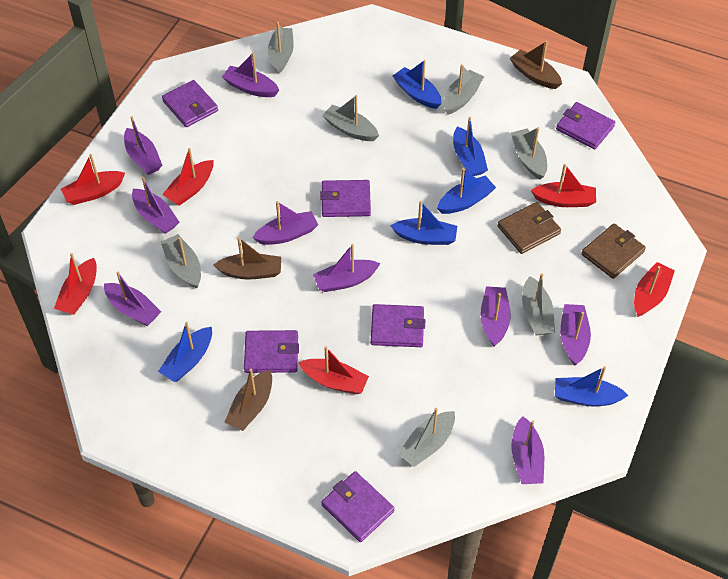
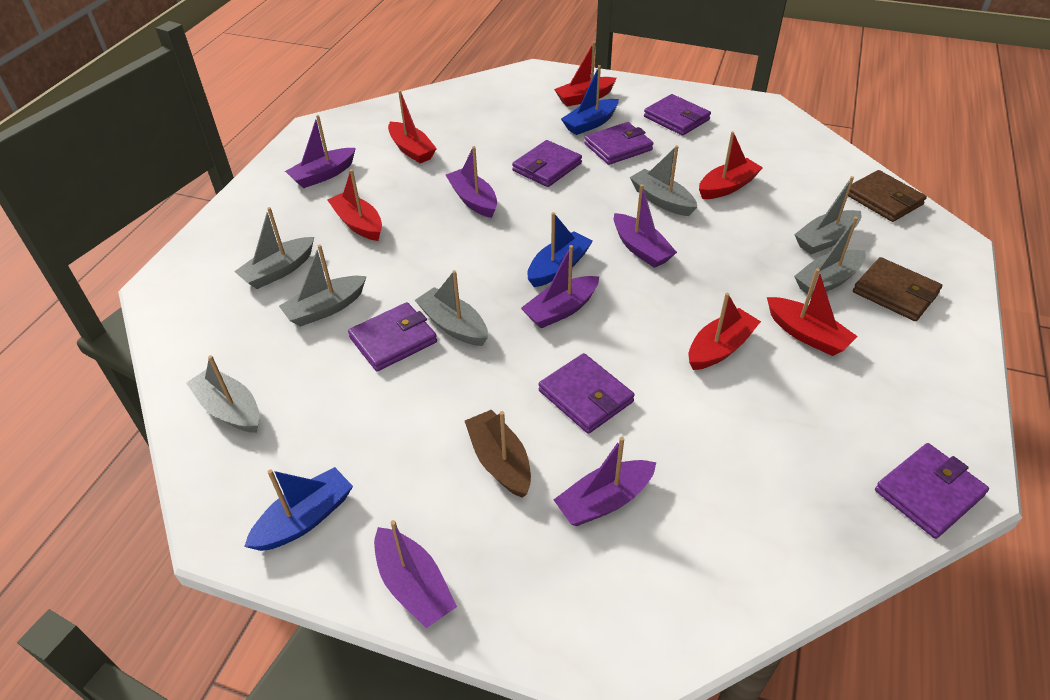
blue boat: 6 -> 3
brown boat: 3 -> 1
purple boat: 9 -> 6

